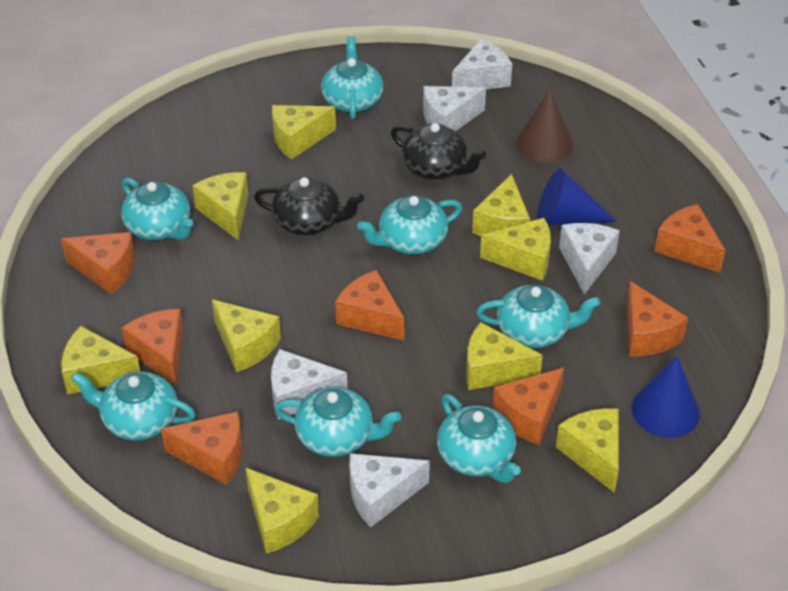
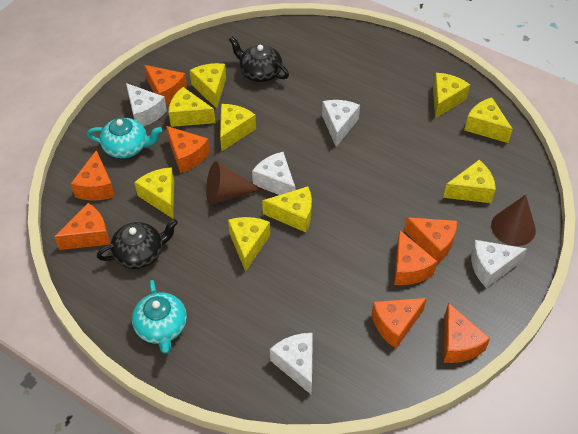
blue cone: 2 -> 0
brown cone: 1 -> 2
orange cheese: 7 -> 8
turquoise teapot: 7 -> 2

